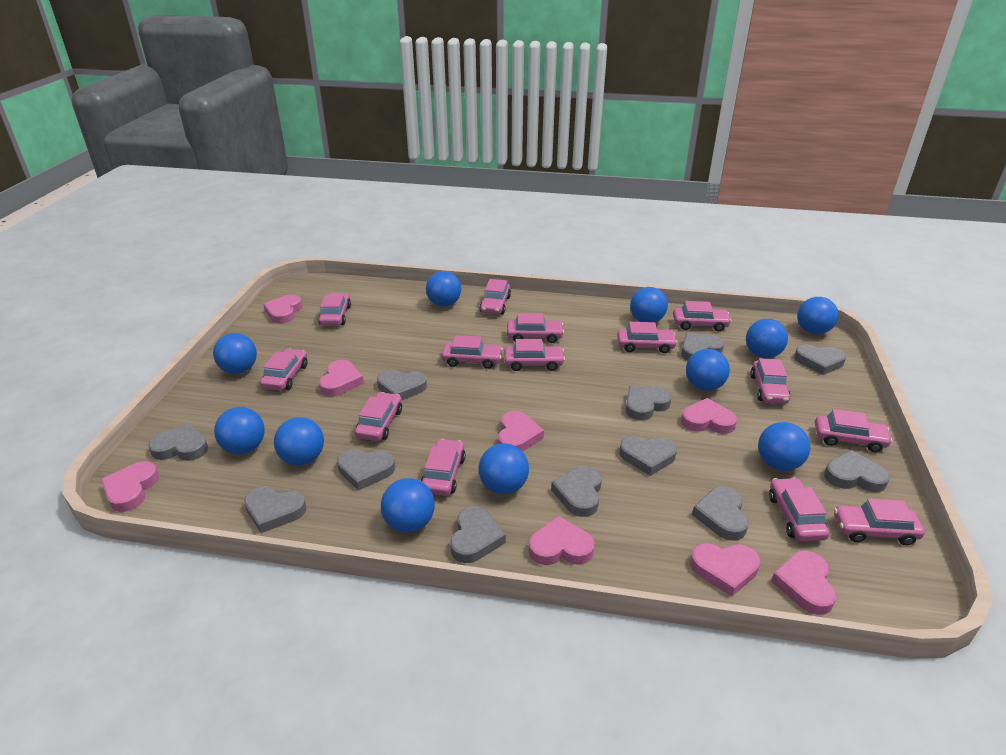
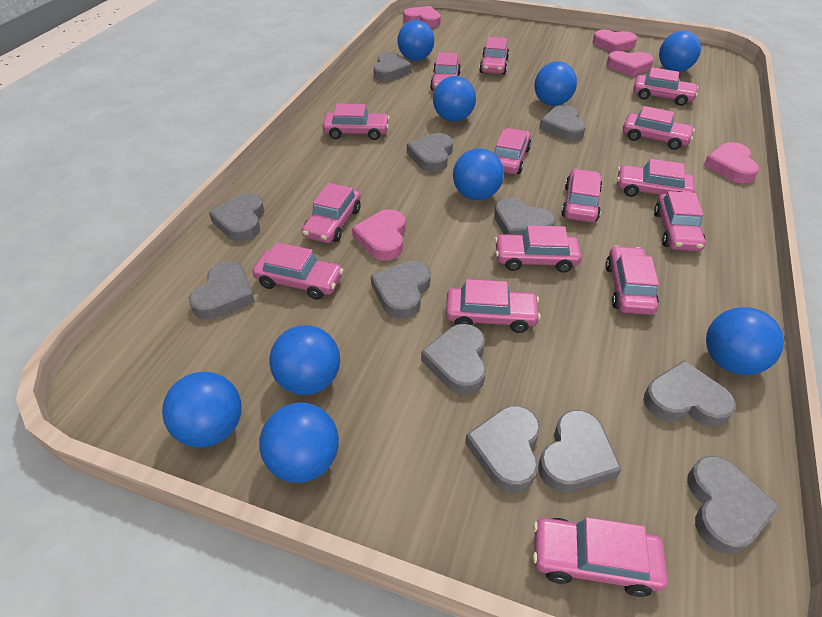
blue ball: 11 -> 9
pink car: 14 -> 15
pink heart: 8 -> 5

